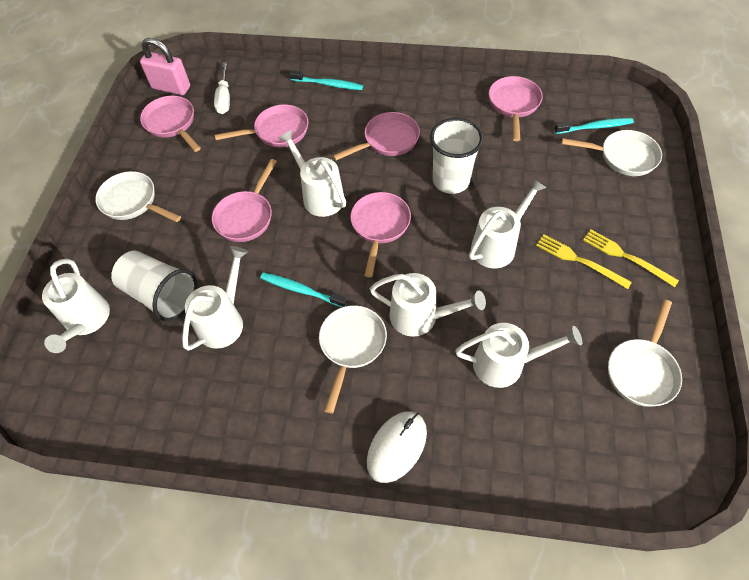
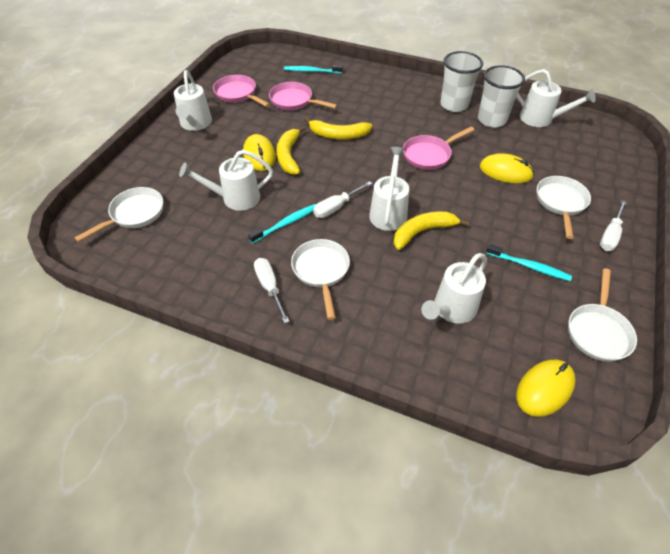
pink padlock: 1 -> 0
pink pan: 6 -> 3
white mouse: 1 -> 0
white screwdriver: 1 -> 3
white watering can: 6 -> 5
yellow banana: 0 -> 3
yellow fork: 2 -> 0
yellow mouse: 0 -> 3

